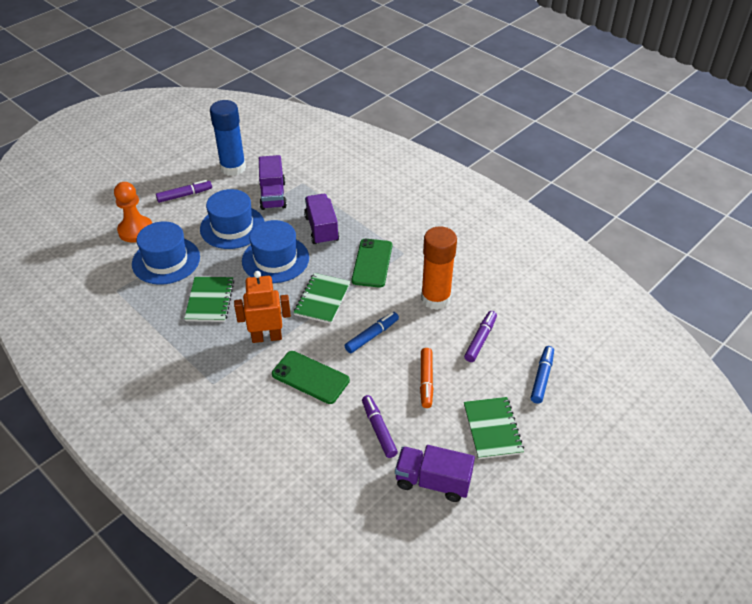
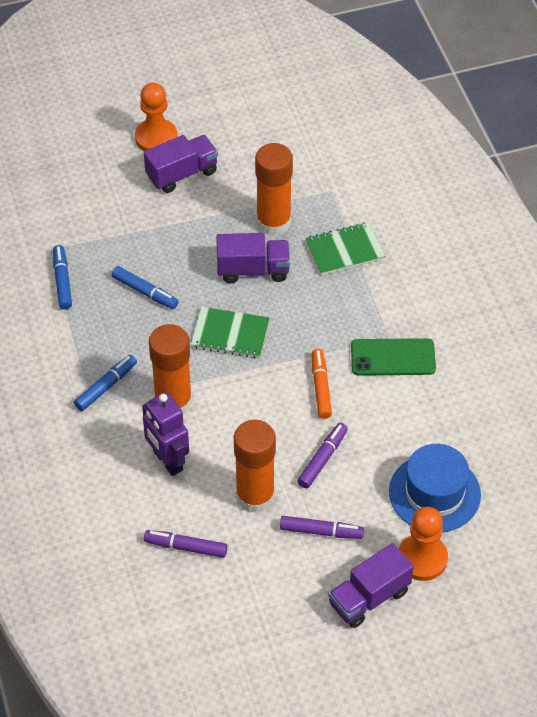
blue glue stick: 1 -> 0
blue hat: 3 -> 1
blue marker: 2 -> 3
green notebook: 3 -> 2
green phone: 2 -> 1
orange glue stick: 1 -> 3
orange pawn: 1 -> 2
orange robot: 1 -> 0
purple robot: 0 -> 1

